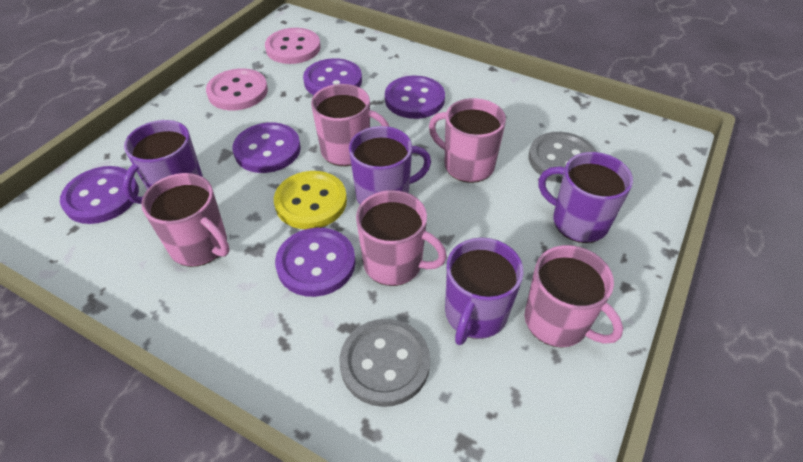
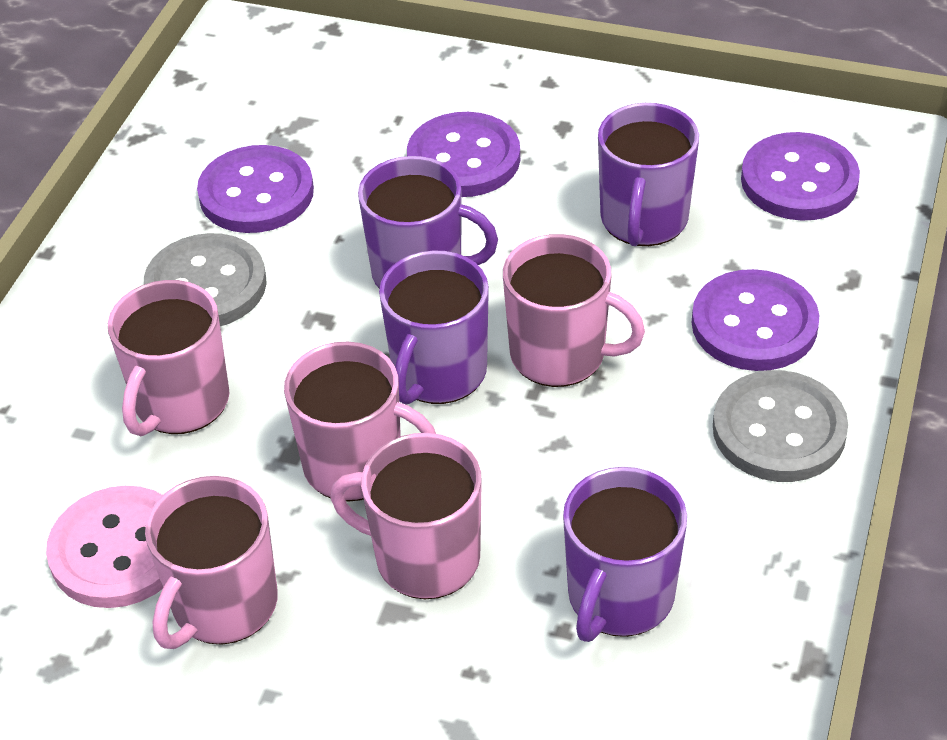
pink button: 2 -> 1
purple button: 5 -> 4
yellow button: 1 -> 0

